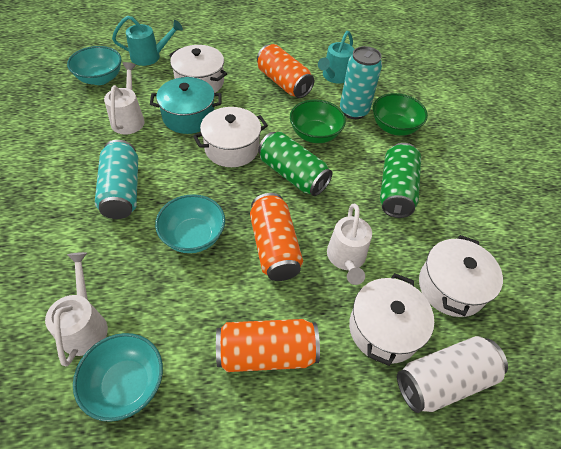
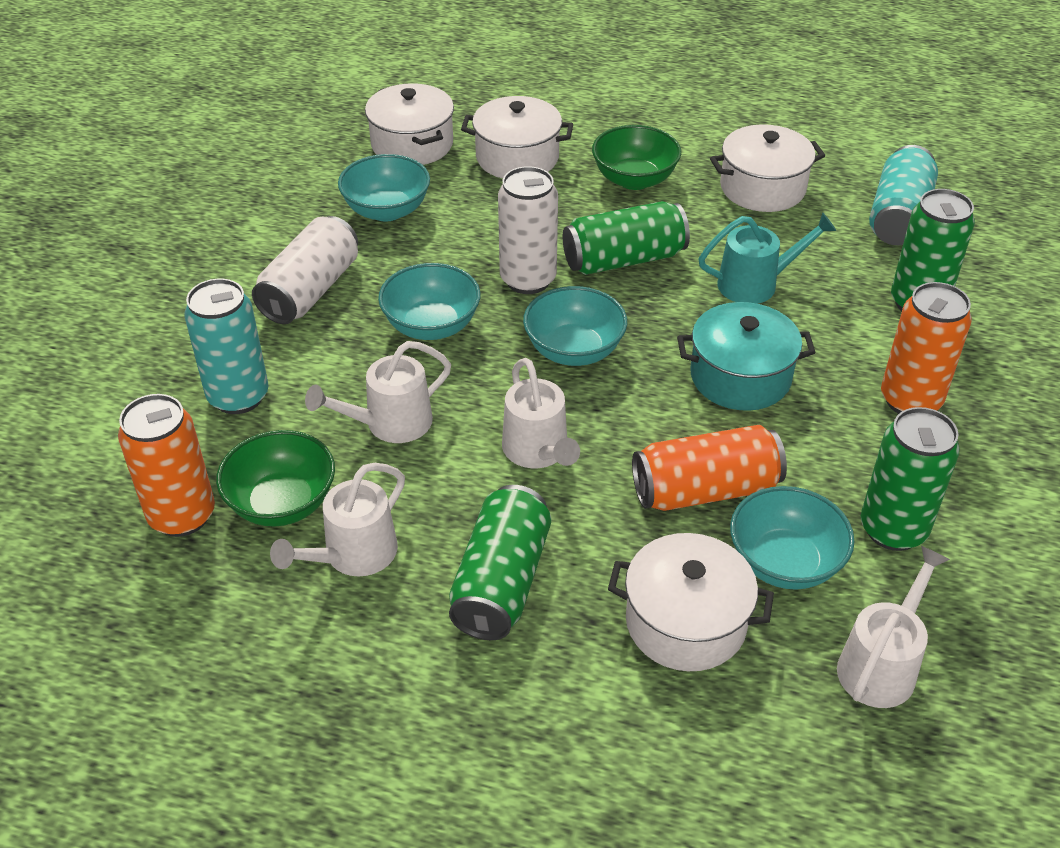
green can: 2 -> 4
turquoise bowl: 3 -> 4
turquoise watering can: 2 -> 1
white can: 1 -> 2
white watering can: 3 -> 4

